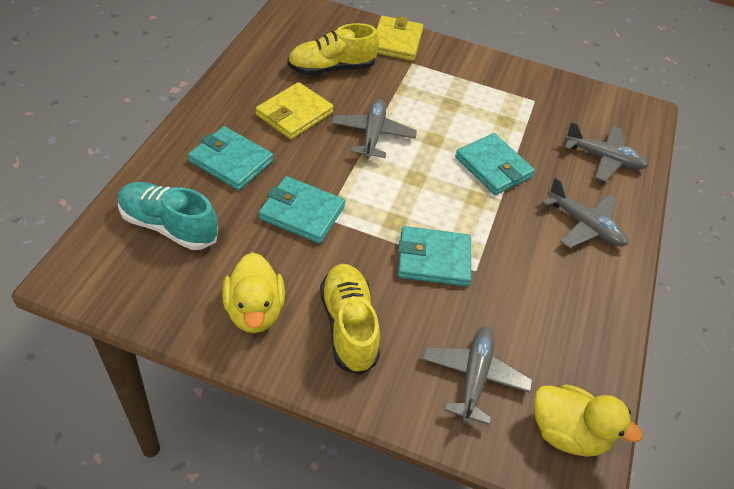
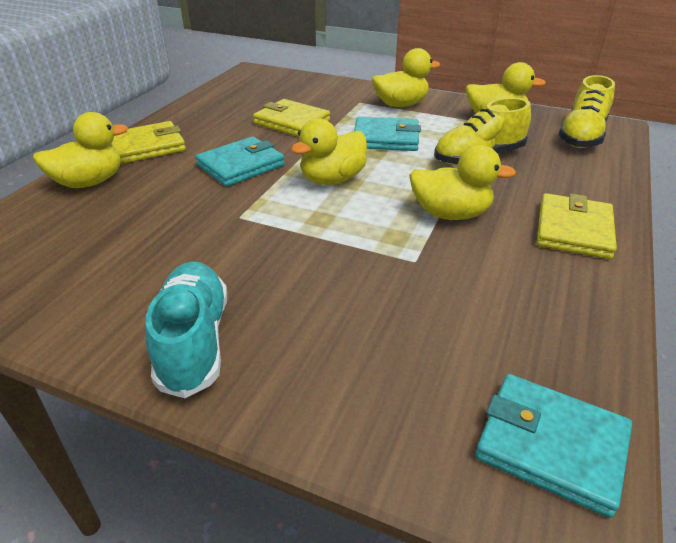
grey plane: 4 -> 0
turquoise wallet: 4 -> 3
yellow duck: 2 -> 5
yellow wallet: 2 -> 3

